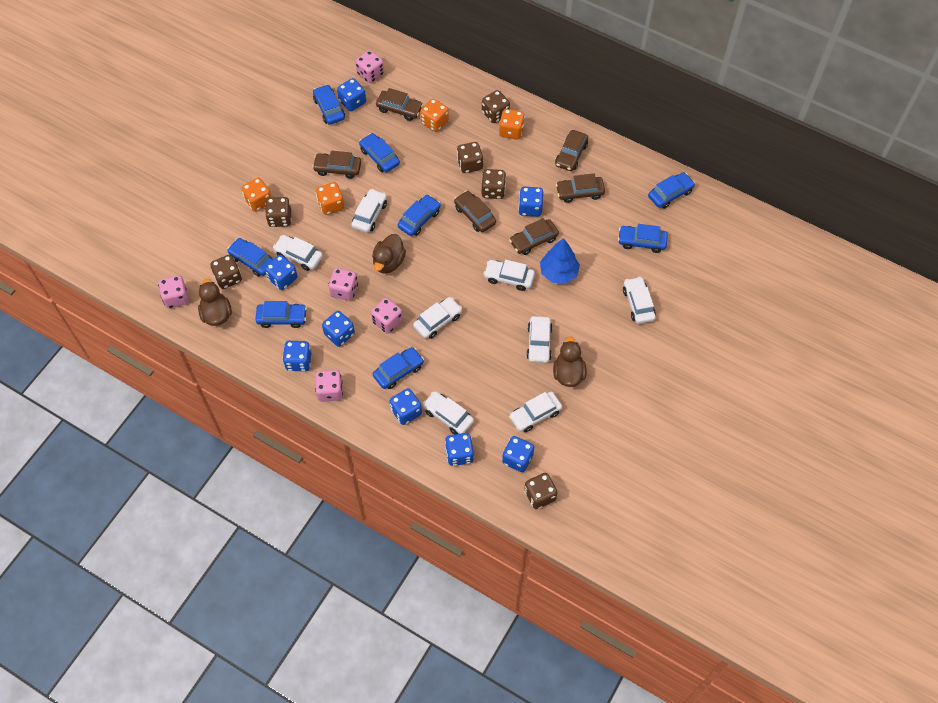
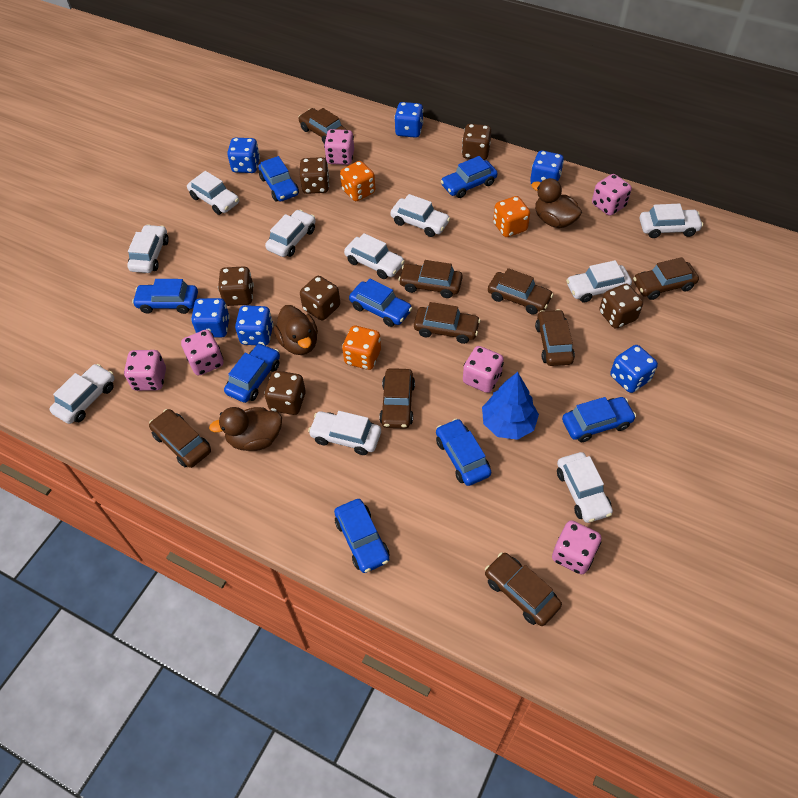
blue dice: 8 -> 6
brown car: 6 -> 9
orange dice: 4 -> 3
pink dice: 5 -> 6
white car: 8 -> 10

